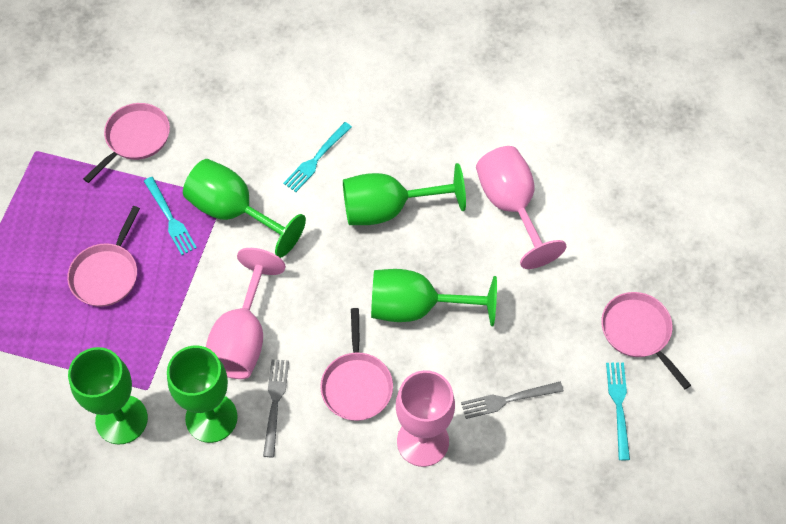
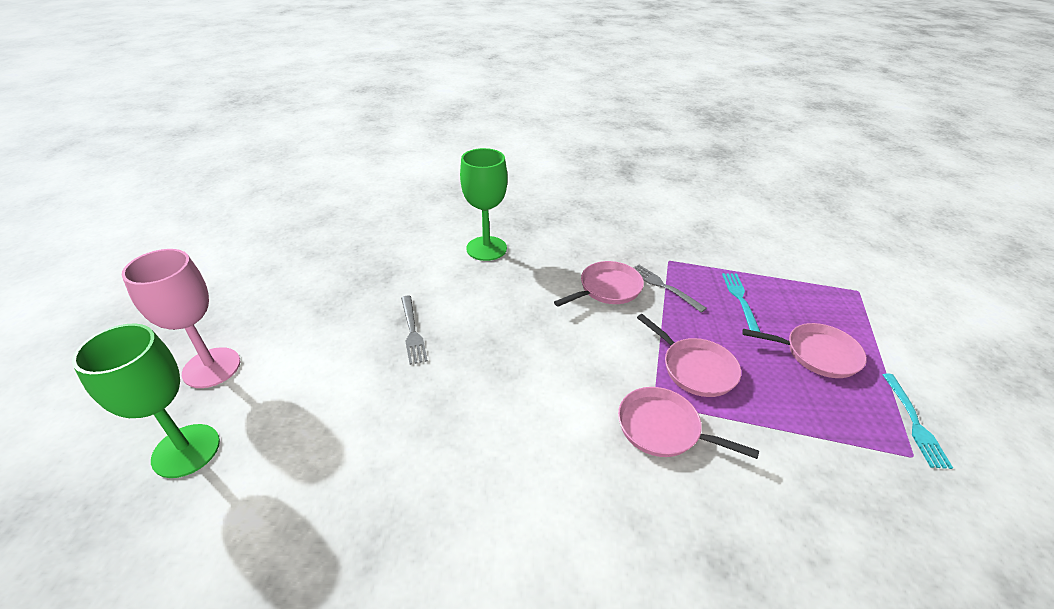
green goblet: 5 -> 2
pink goblet: 3 -> 1
turquoise fork: 3 -> 2

